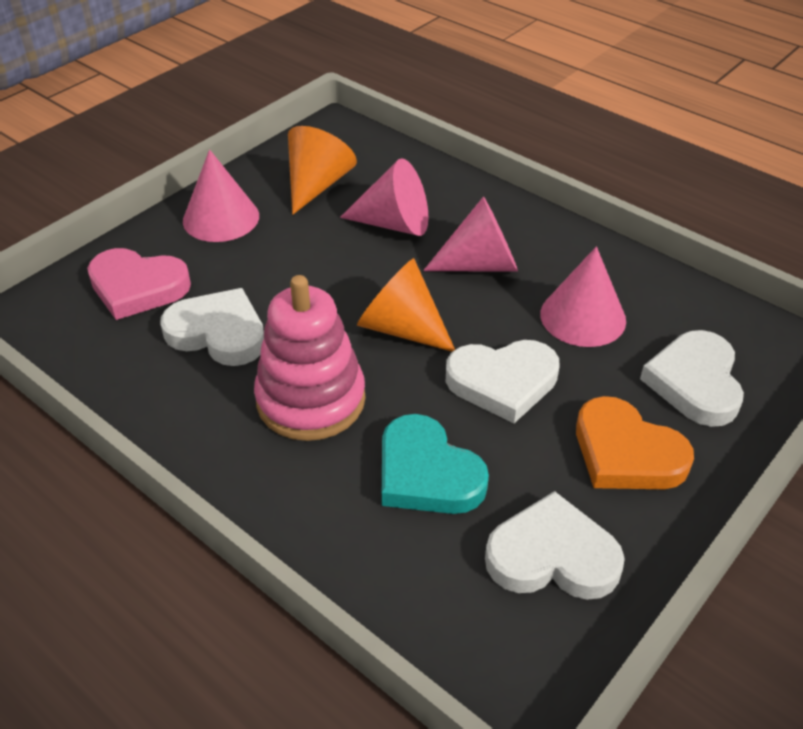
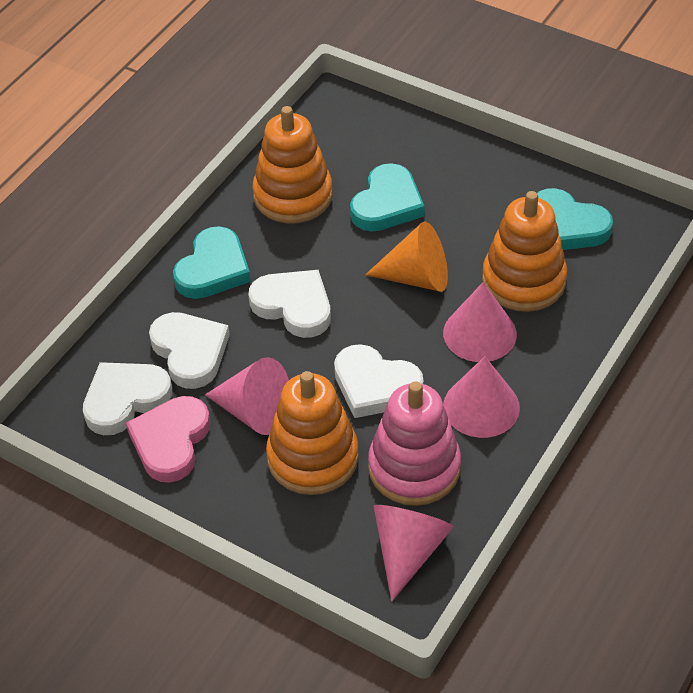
orange cone: 2 -> 1
orange heart: 1 -> 0
orange stacking toy: 0 -> 3
turquoise heart: 1 -> 3

